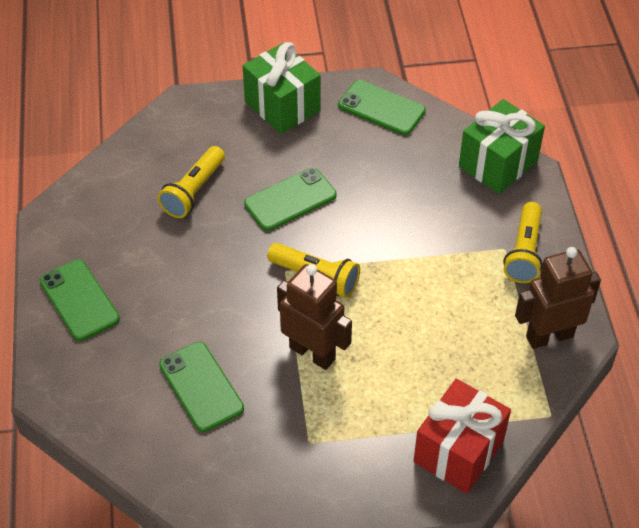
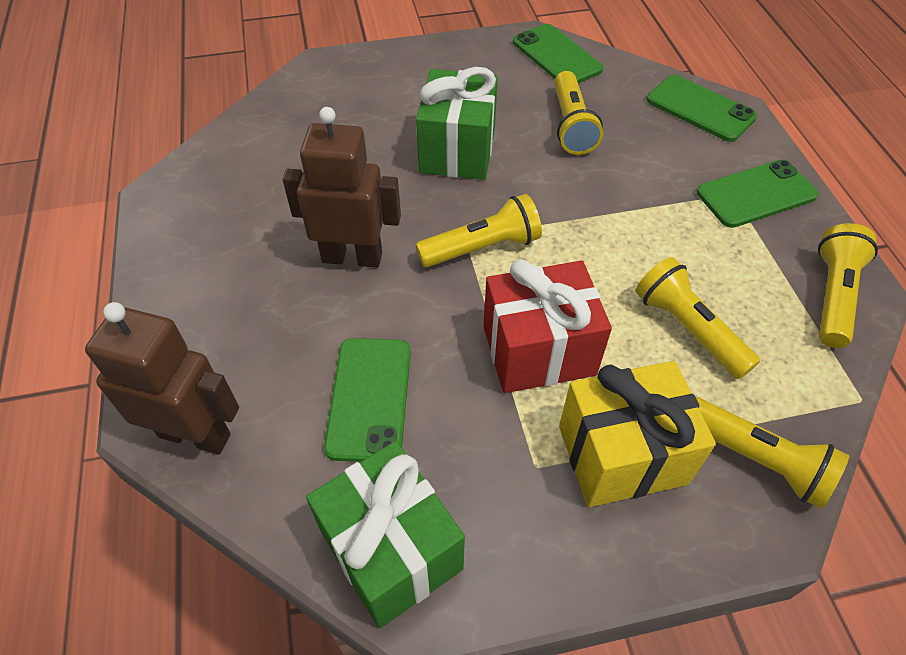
yellow flashlight: 3 -> 5
yellow gift: 0 -> 1

